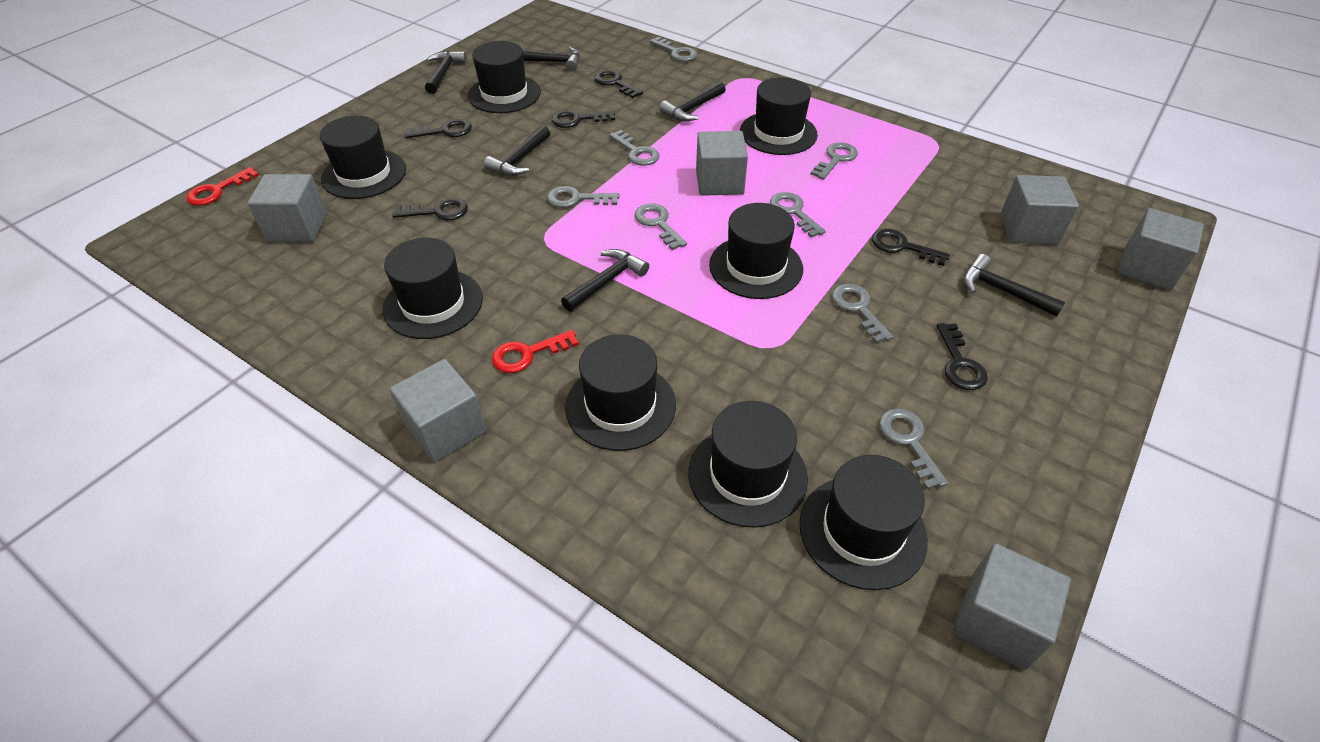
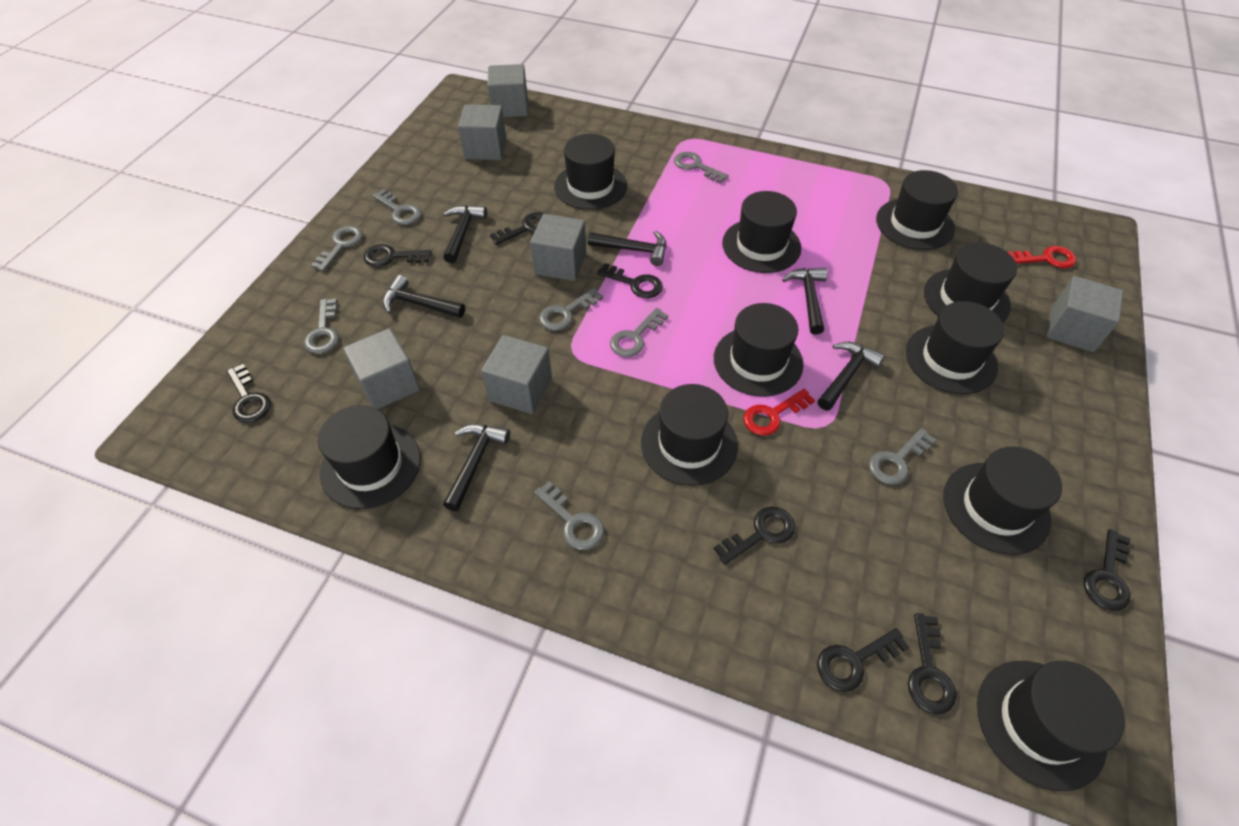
black hat: 8 -> 10
black key: 6 -> 8

